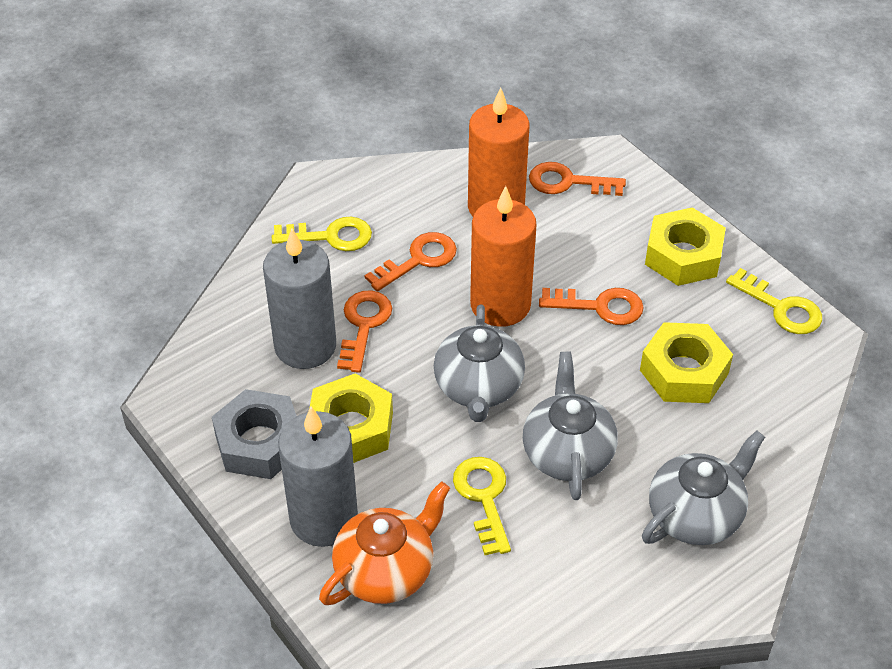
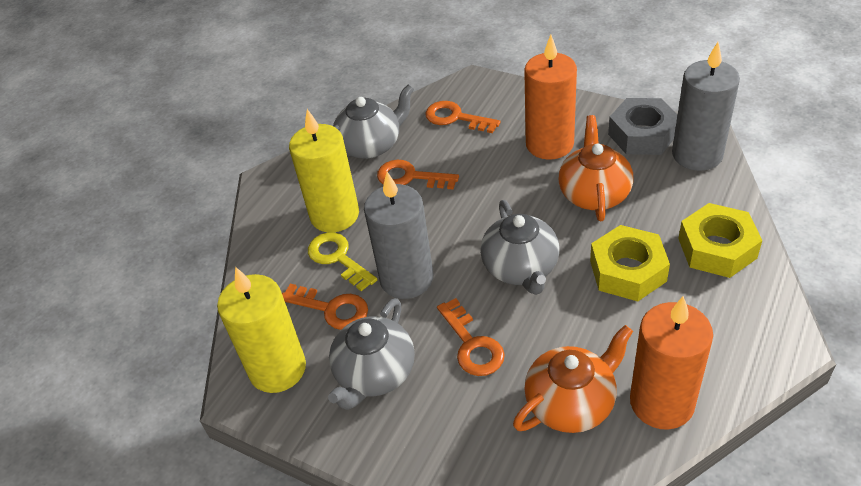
orange teapot: 1 -> 2
yellow candle: 0 -> 2
yellow key: 3 -> 1
yellow nut: 3 -> 2

